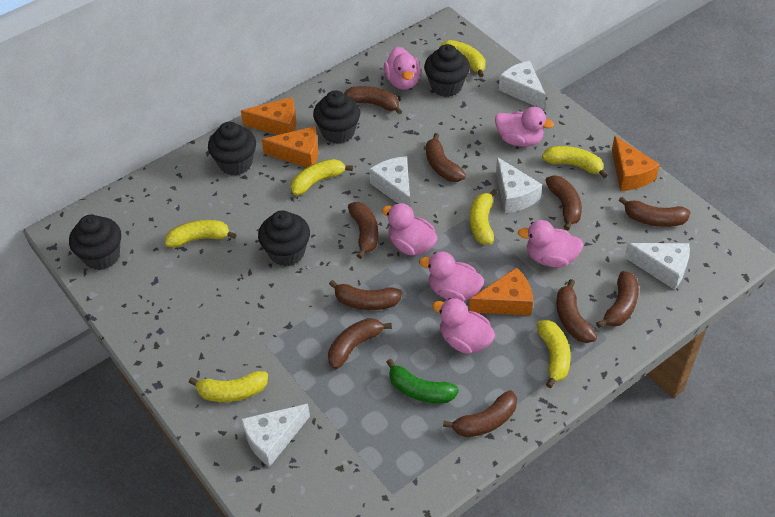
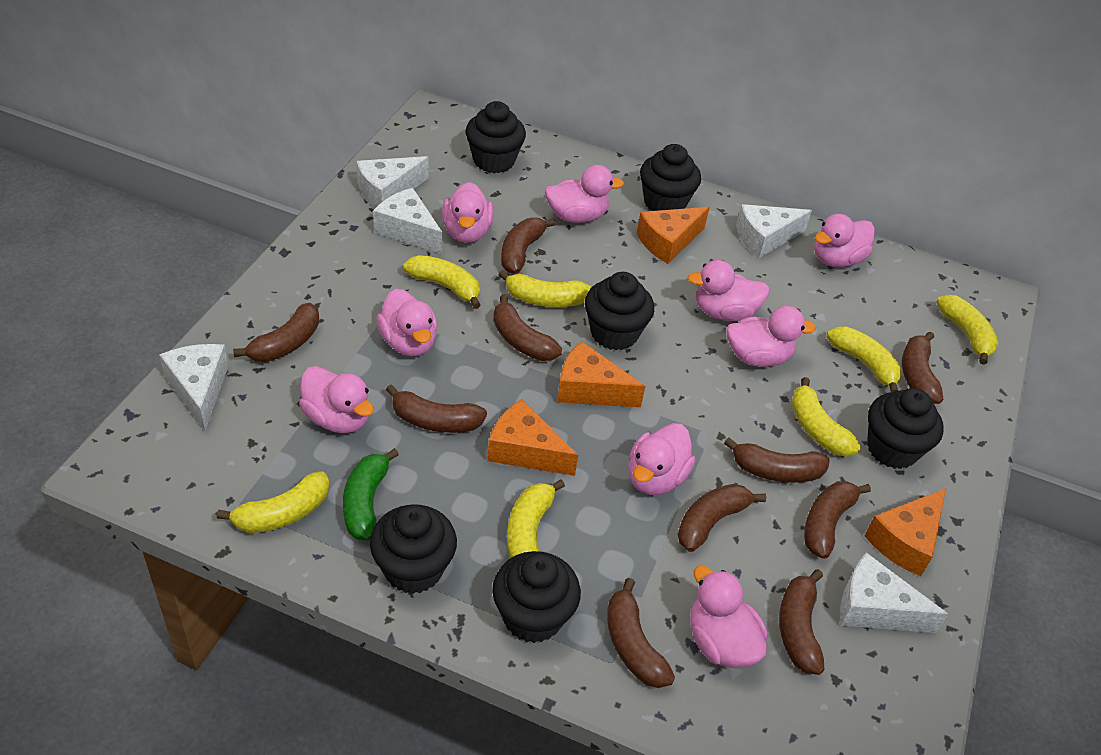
black cupcake: 5 -> 6
pink duck: 6 -> 9

